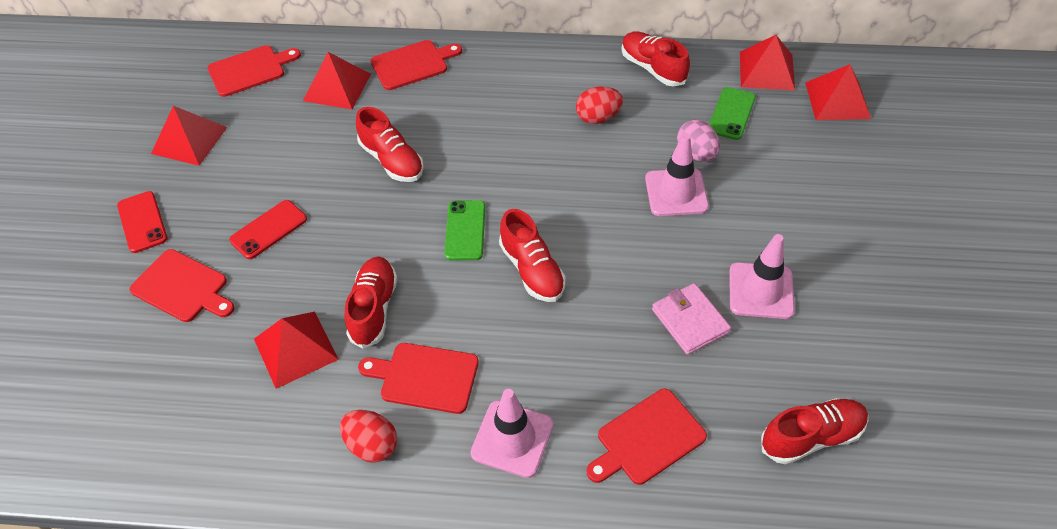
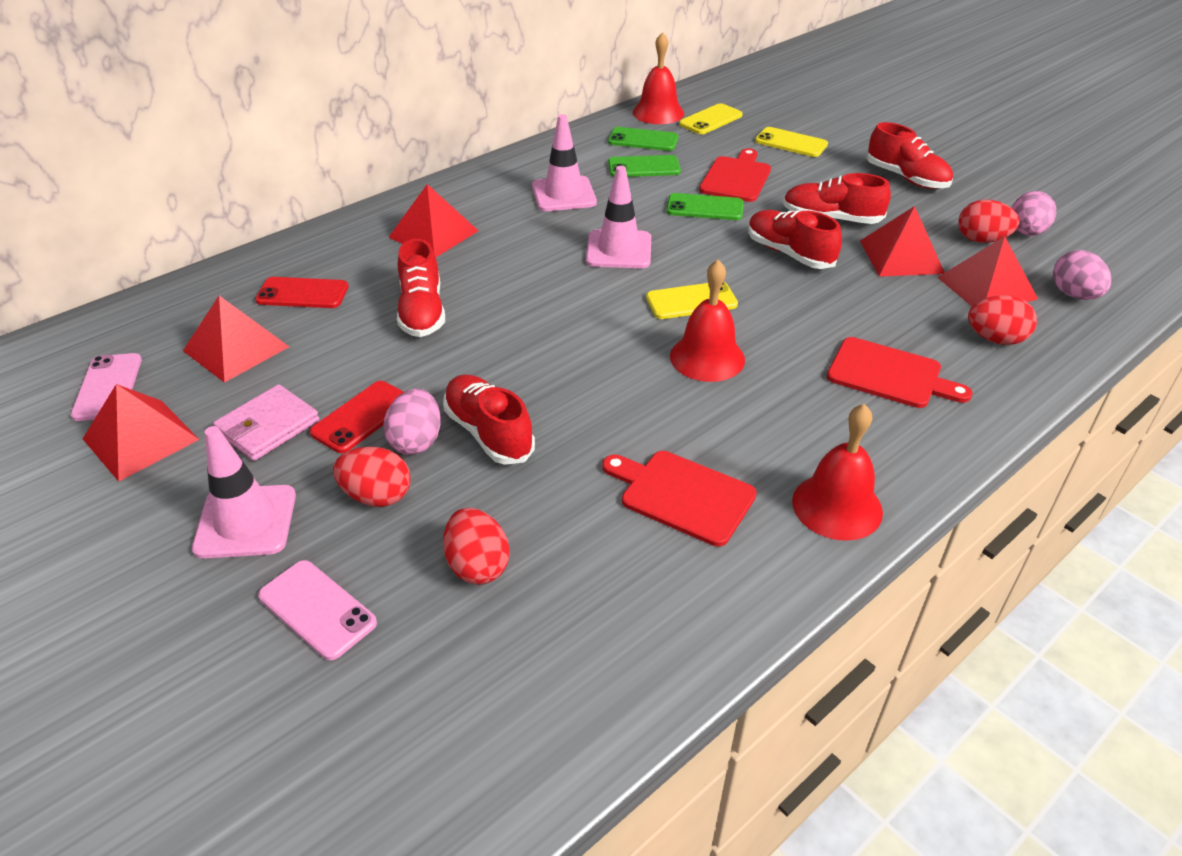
green phone: 2 -> 3
pink egg: 1 -> 3
pink phone: 0 -> 2
red bell: 0 -> 3
red cutting board: 5 -> 3
red egg: 2 -> 4
yellow phone: 0 -> 3

